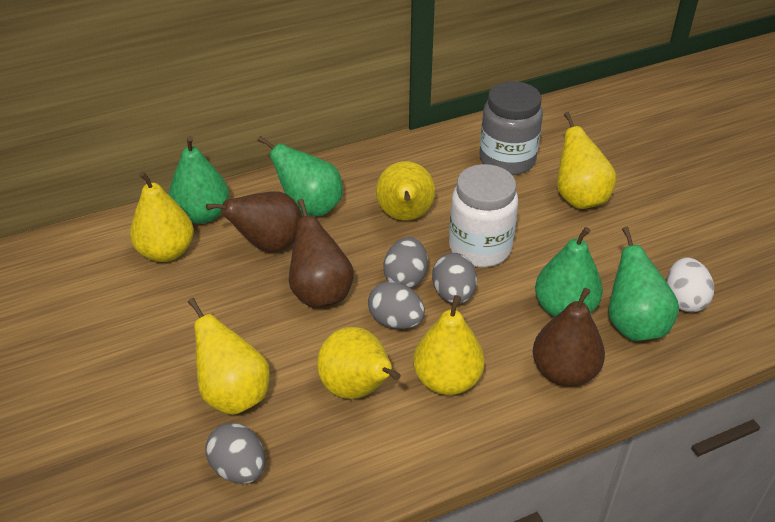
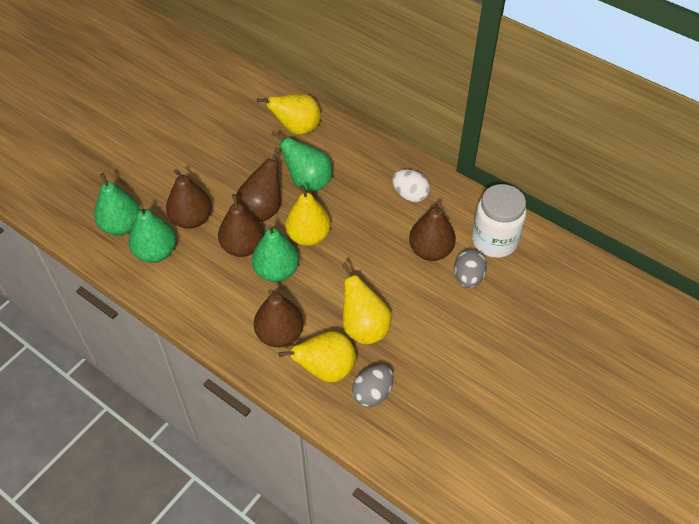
brown pear: 3 -> 5
grey egg: 4 -> 2
grey jar: 1 -> 0
yellow pear: 6 -> 4

